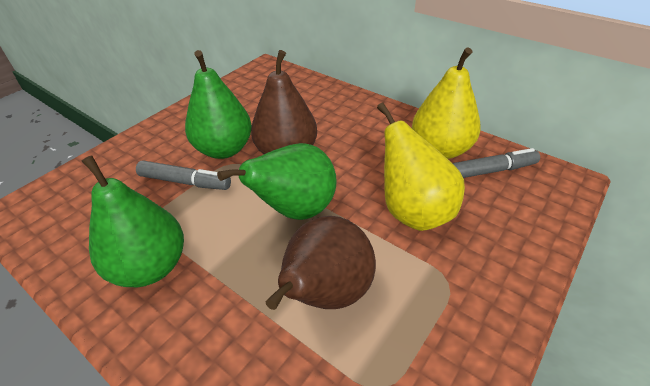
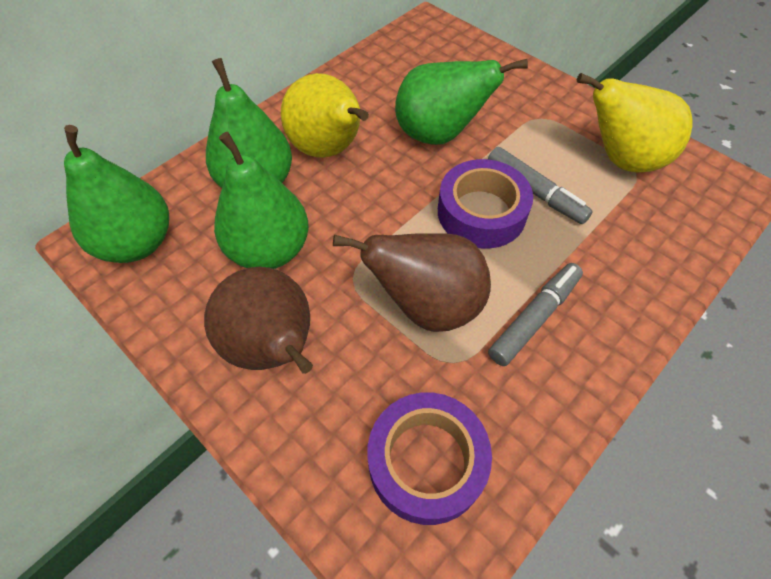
green pear: 3 -> 4
purple tape: 0 -> 2

